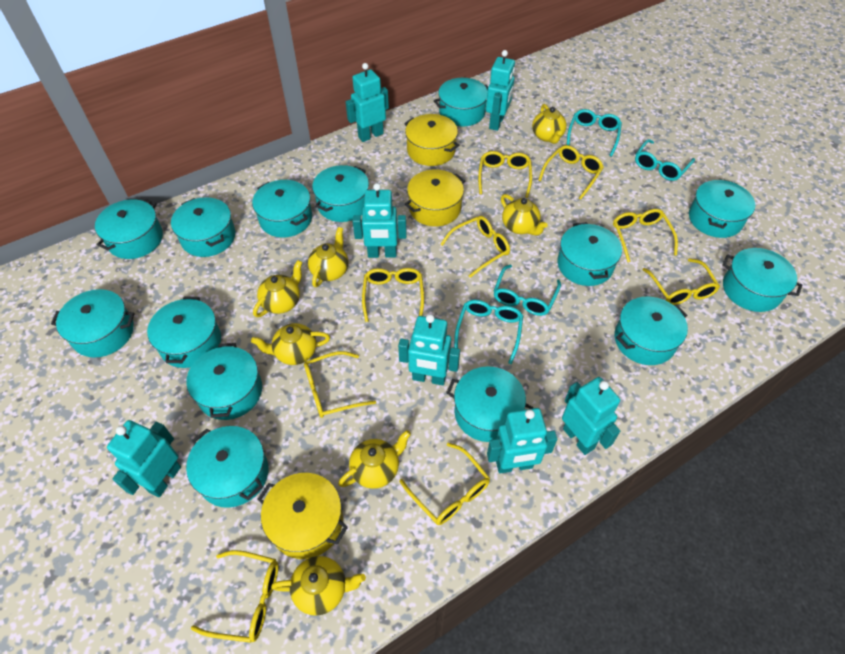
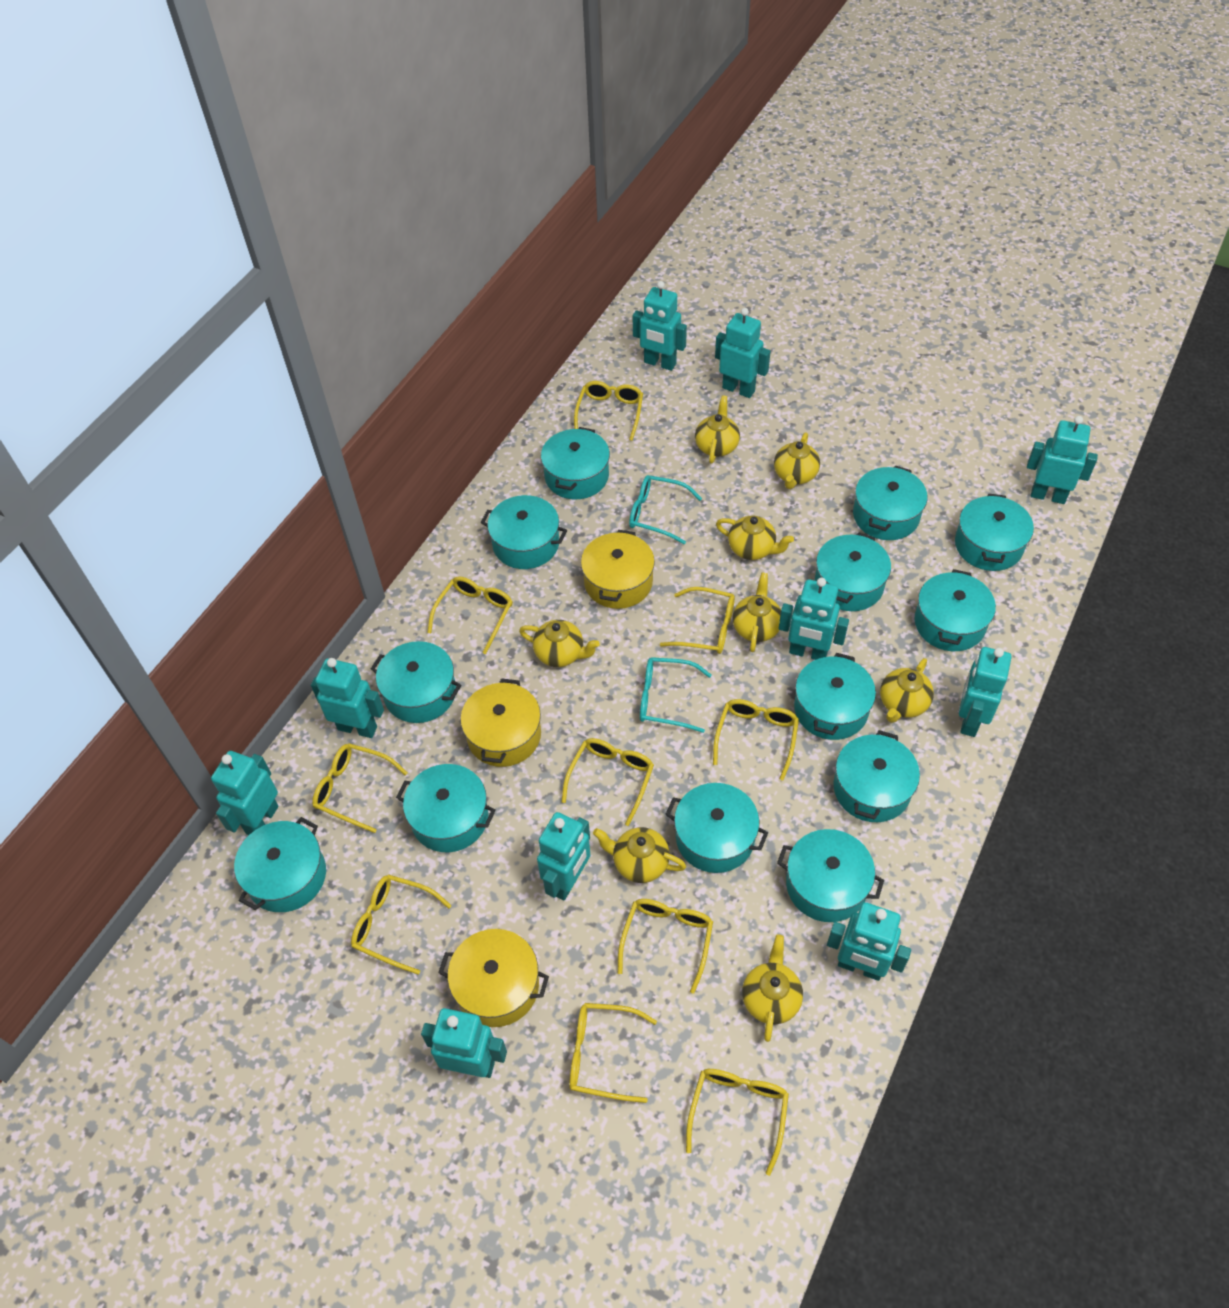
turquoise glasses: 4 -> 2
turquoise pot: 14 -> 13
turquoise robot: 7 -> 10
yellow glasses: 9 -> 10
yellow teapot: 7 -> 8

